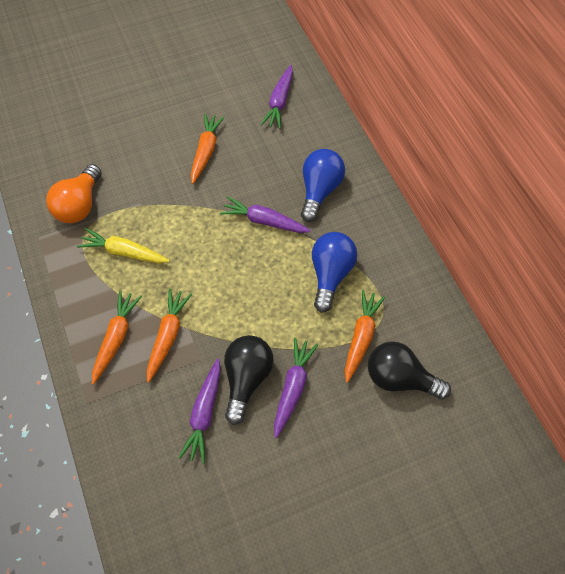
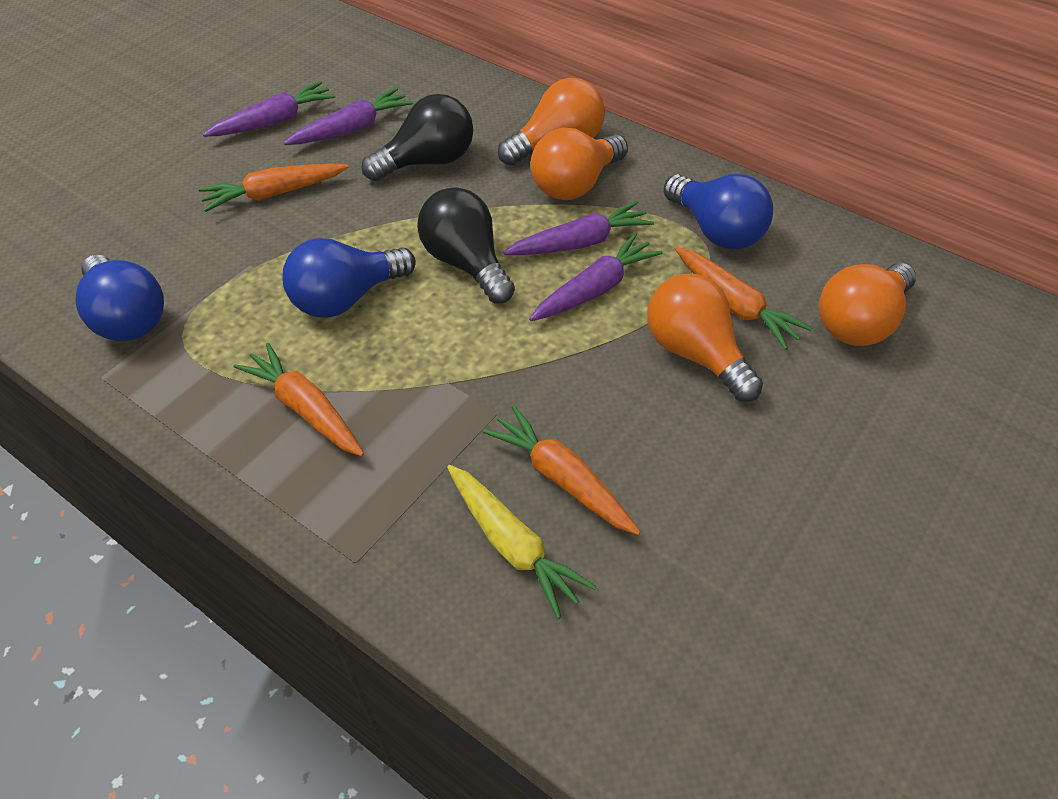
blue light bulb: 2 -> 3
orange light bulb: 1 -> 4

